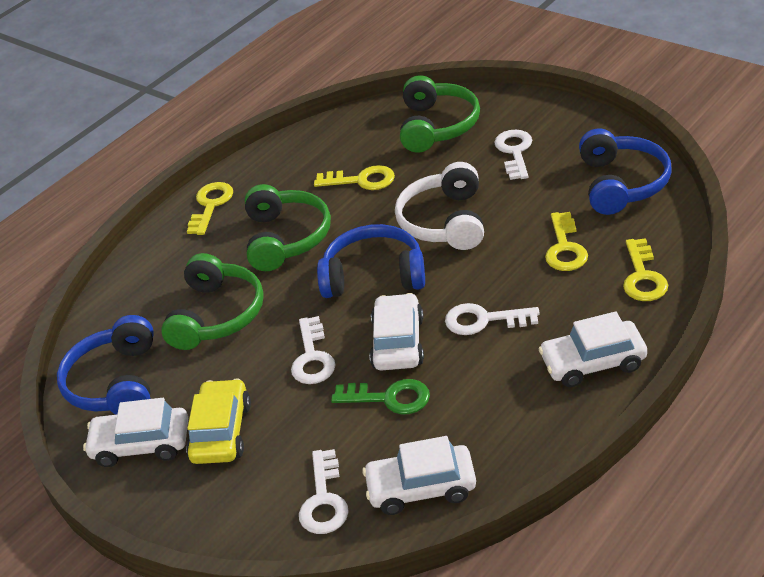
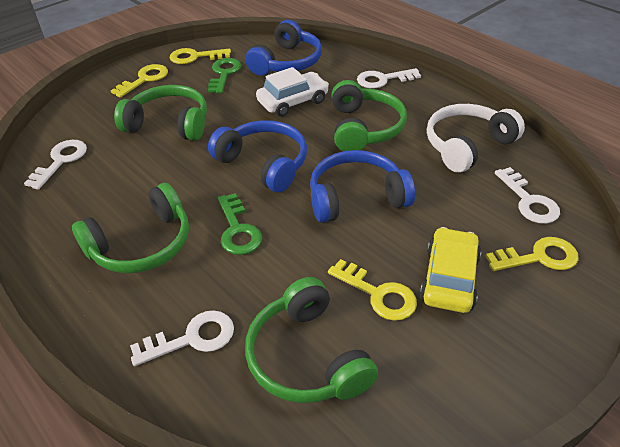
green headphones: 3 -> 4
green key: 1 -> 2
white car: 4 -> 1

